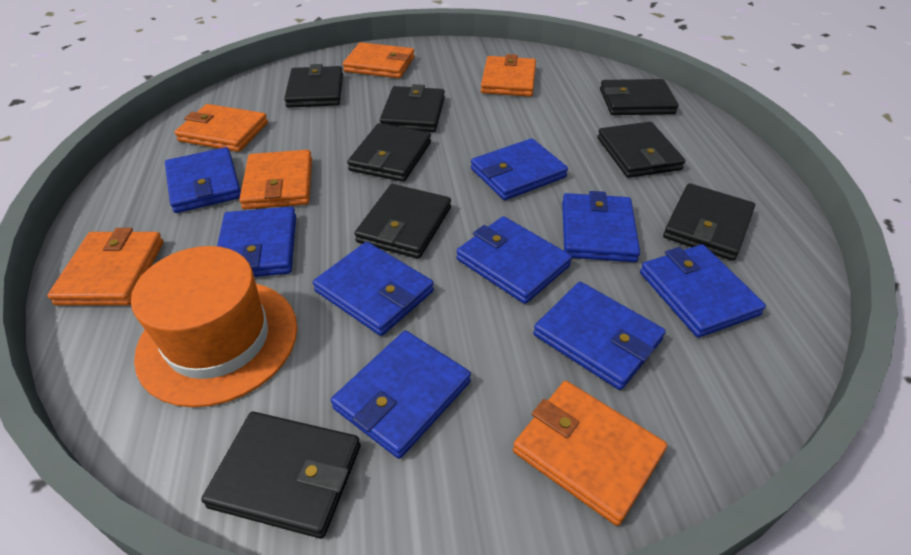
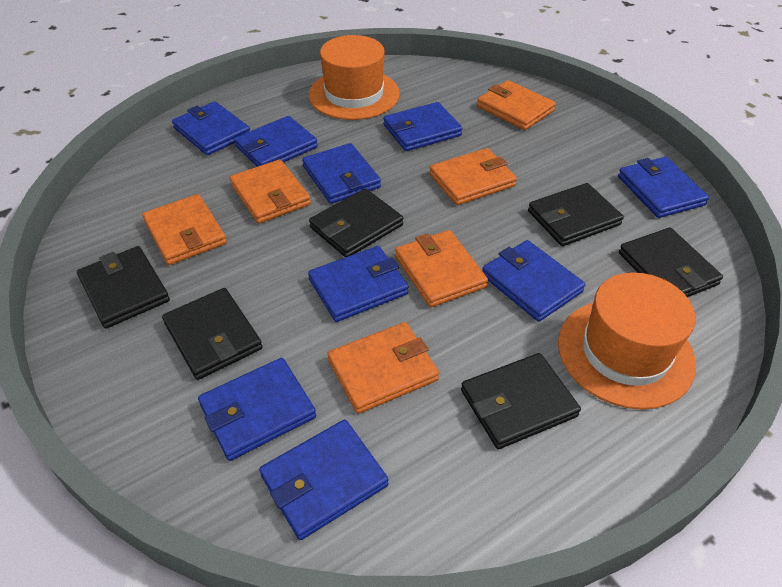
black wallet: 8 -> 6
orange hat: 1 -> 2

